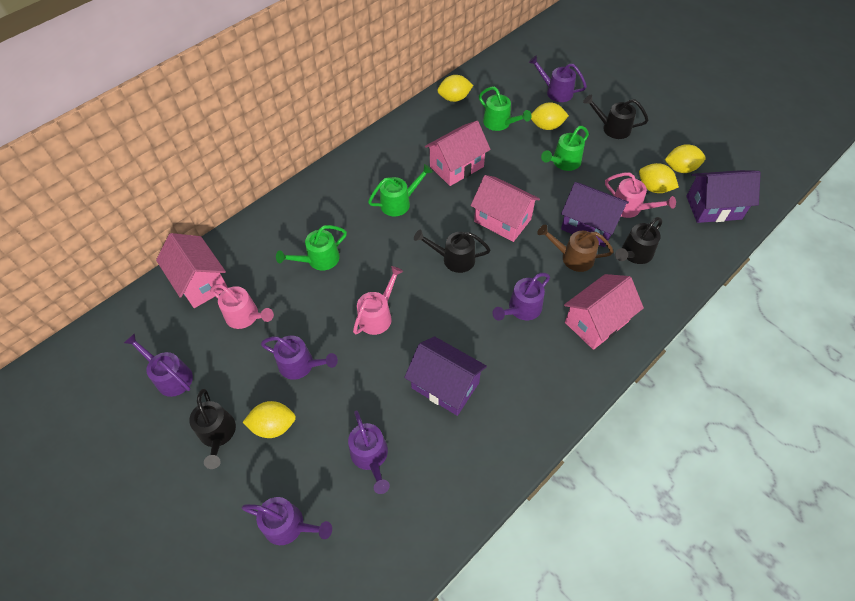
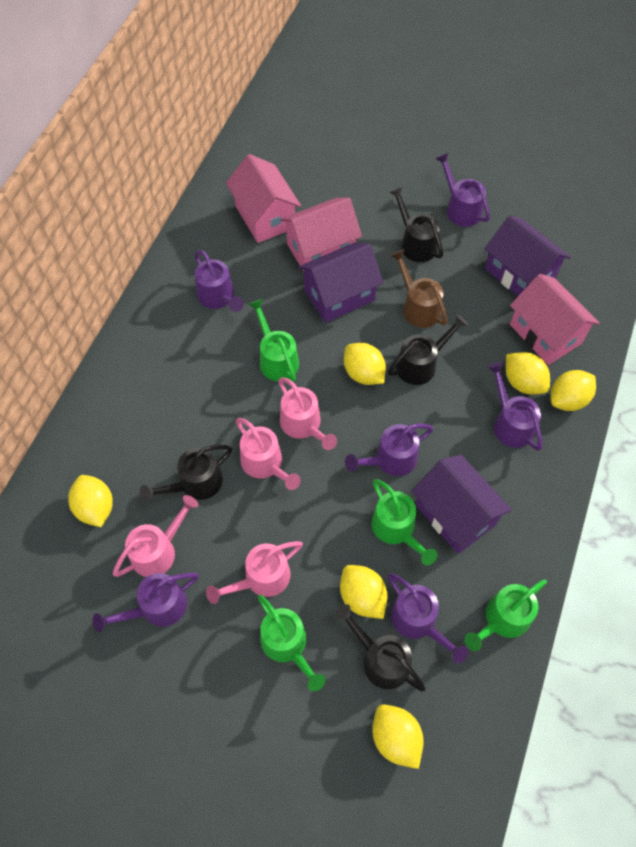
pink house: 4 -> 3
pink watering can: 3 -> 4
yellow lemon: 5 -> 6

